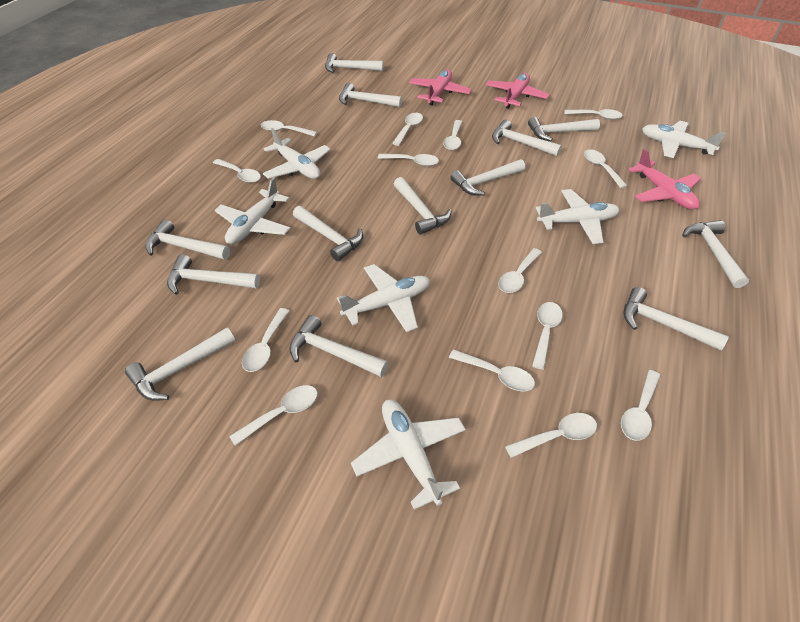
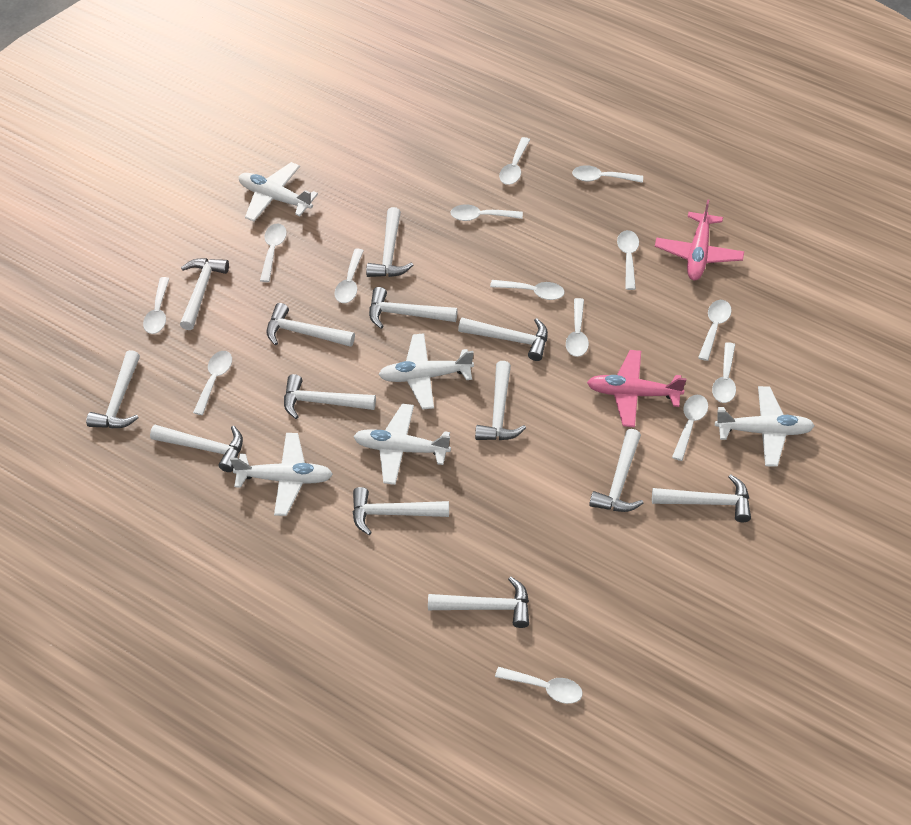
pink plane: 3 -> 2
white plane: 6 -> 5

